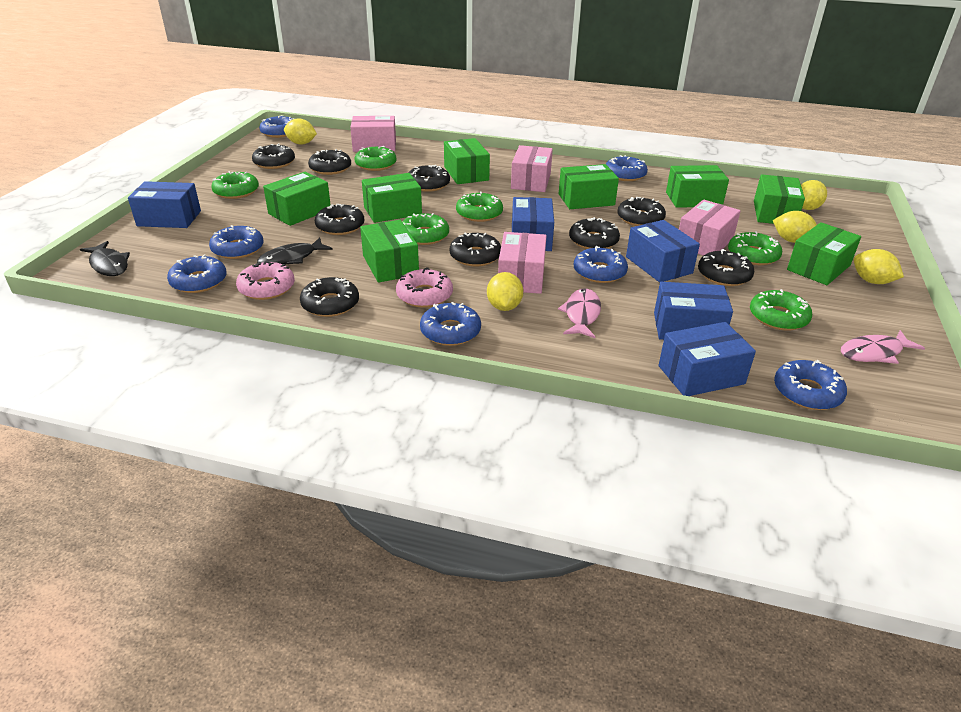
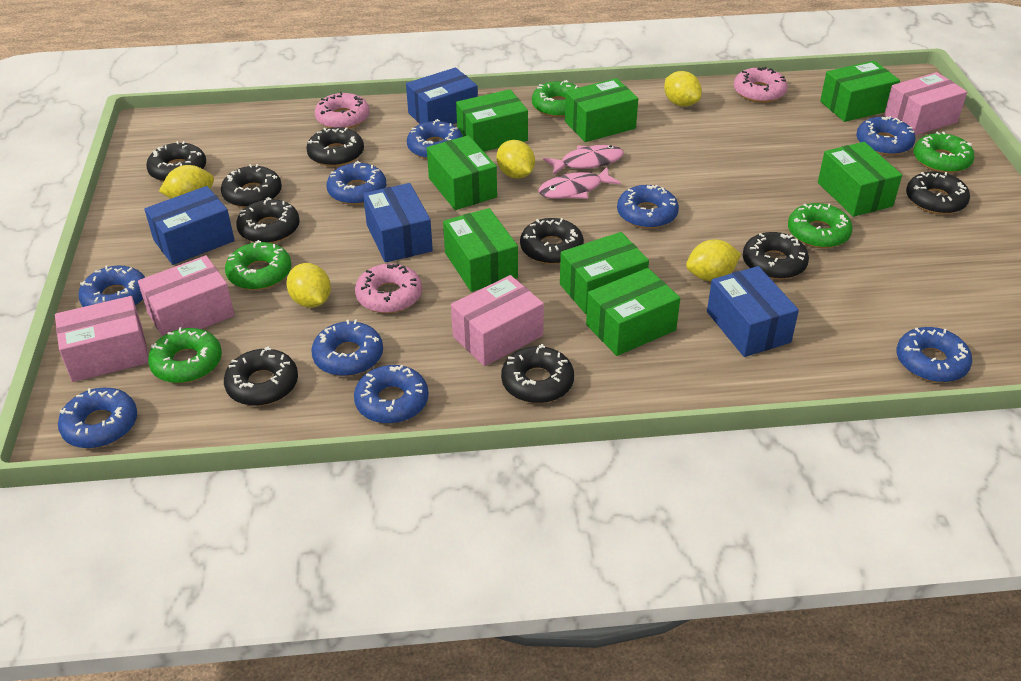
black fish: 2 -> 0
blue box: 5 -> 4
blue donut: 7 -> 9
green donut: 6 -> 5
pink donut: 2 -> 3

